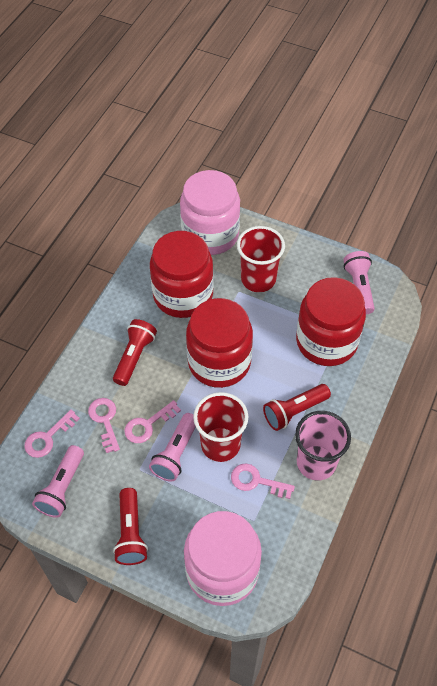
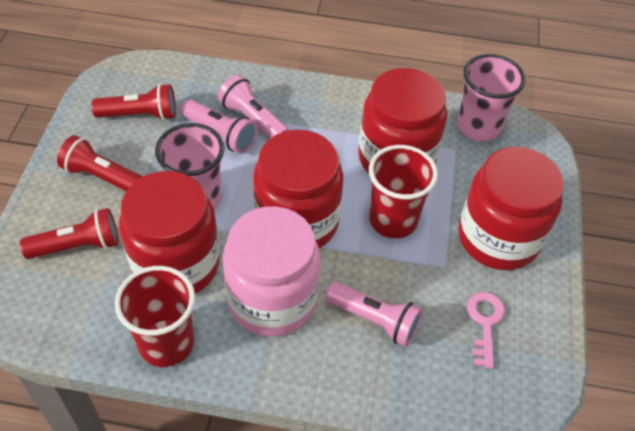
pink cup: 1 -> 2
pink jar: 2 -> 1
pink key: 4 -> 1
red jar: 3 -> 4

